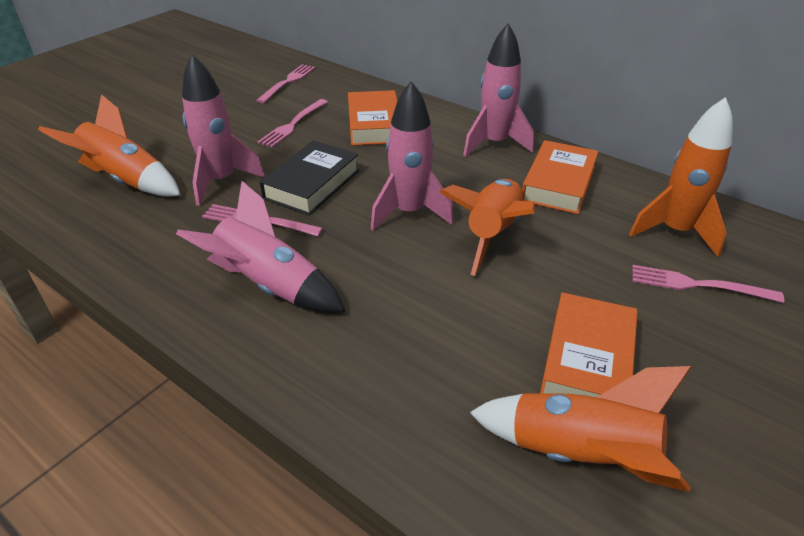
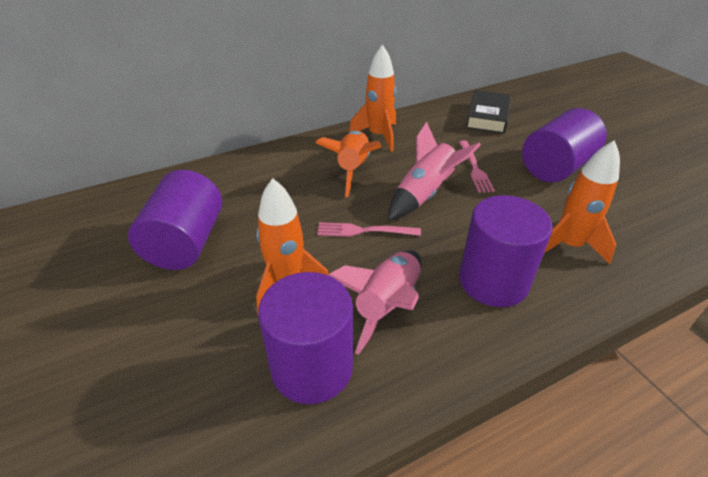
orange book: 3 -> 0
pink fork: 4 -> 2
pink rocket: 4 -> 2
purple cylinder: 0 -> 4

